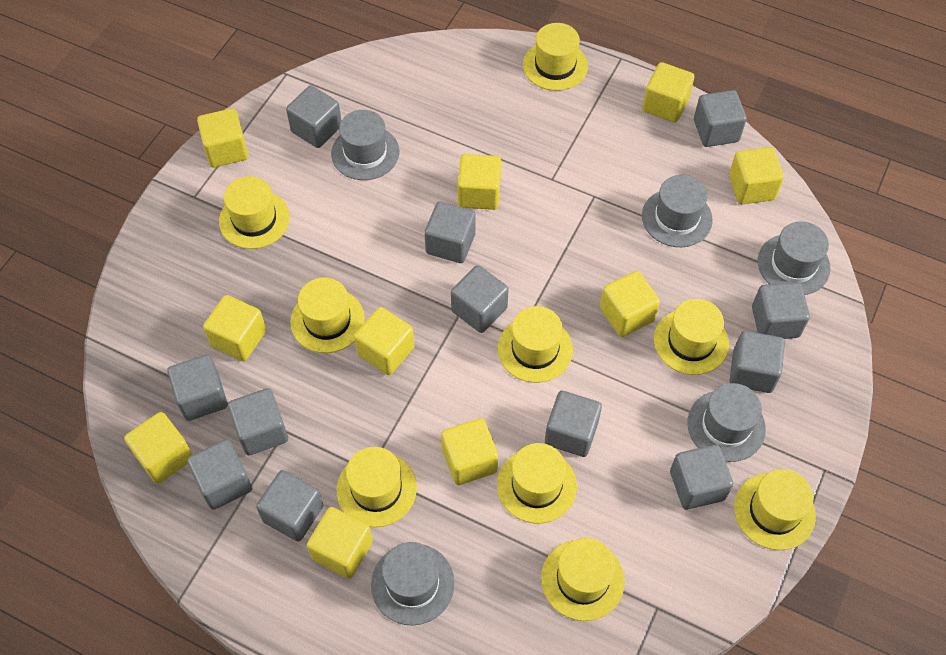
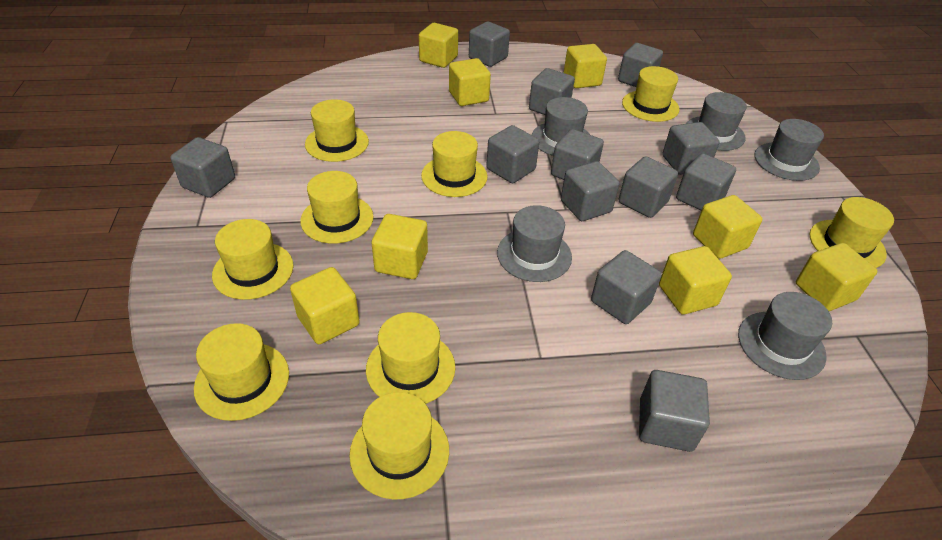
yellow cube: 10 -> 8

